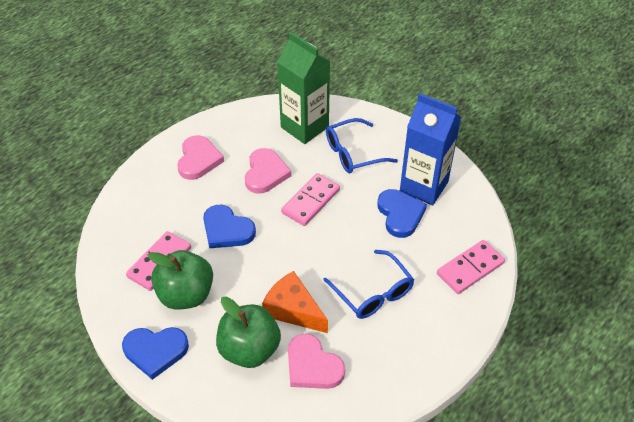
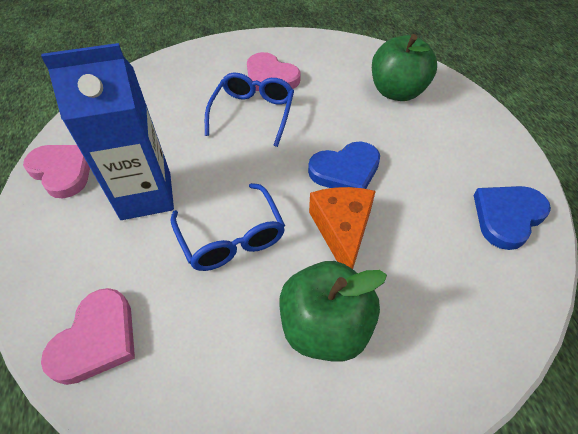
blue heart: 3 -> 2
green carton: 1 -> 0
pink domino: 3 -> 0

